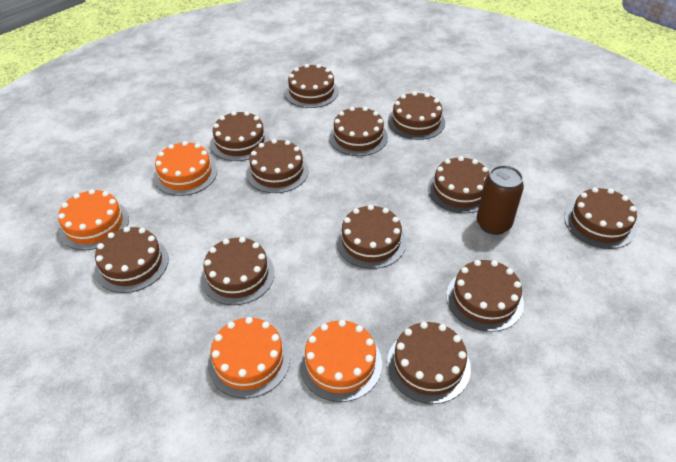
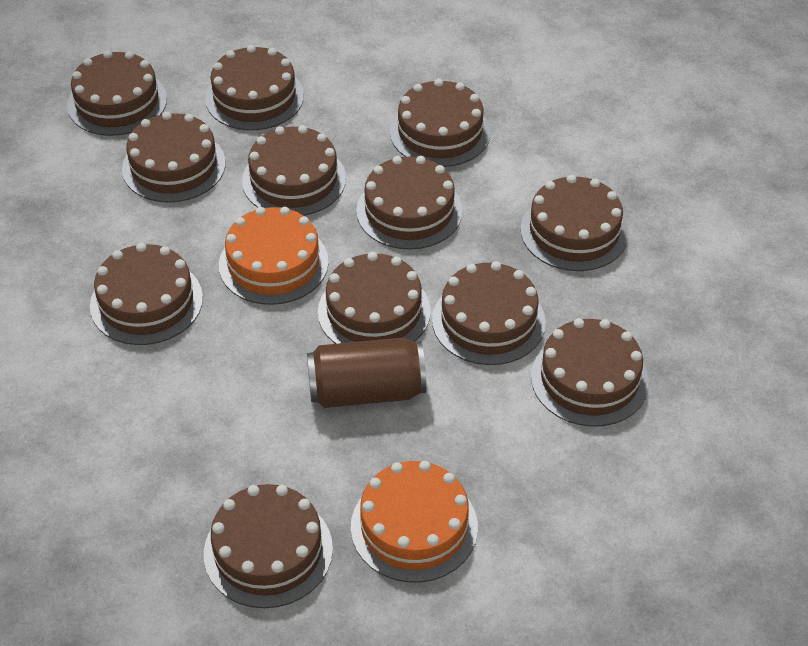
orange cake: 4 -> 2

